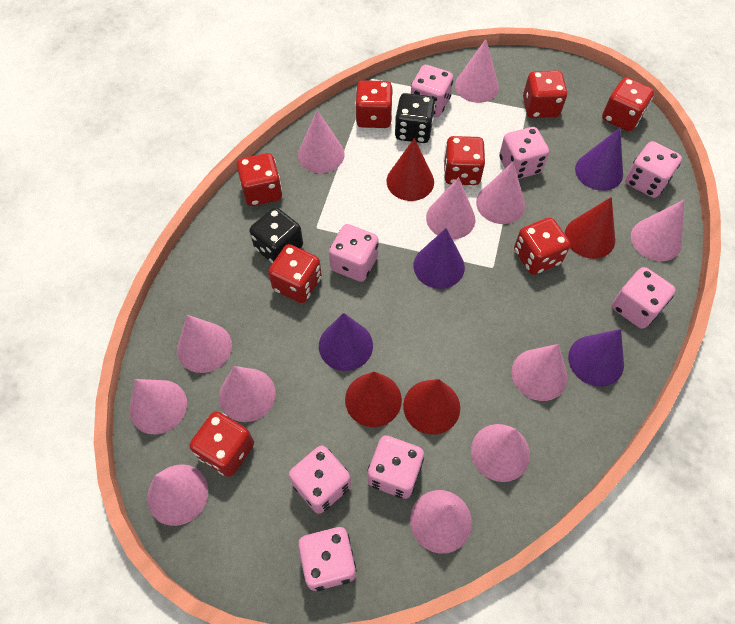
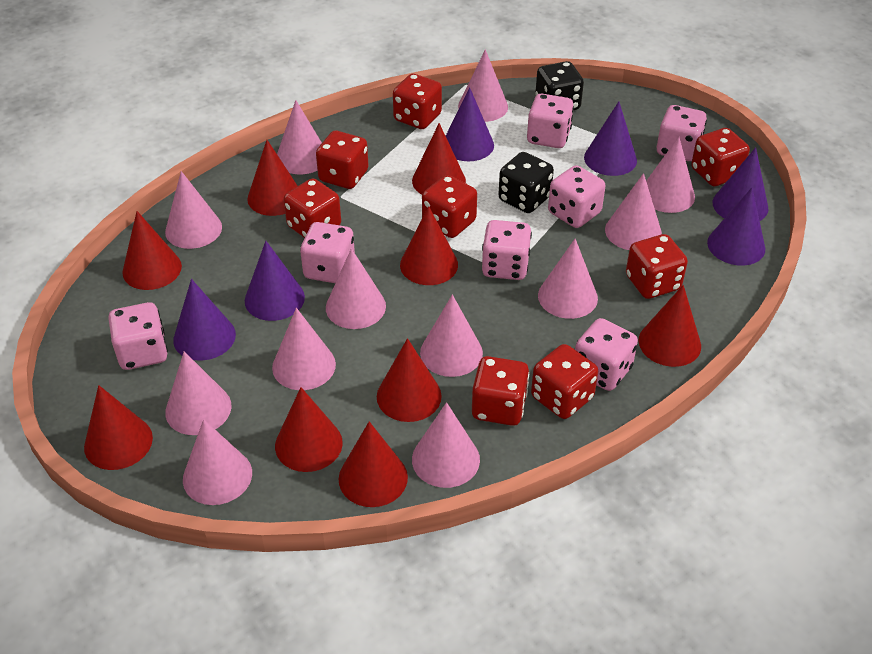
pink dice: 8 -> 7
purple cone: 4 -> 6
red cone: 4 -> 9

